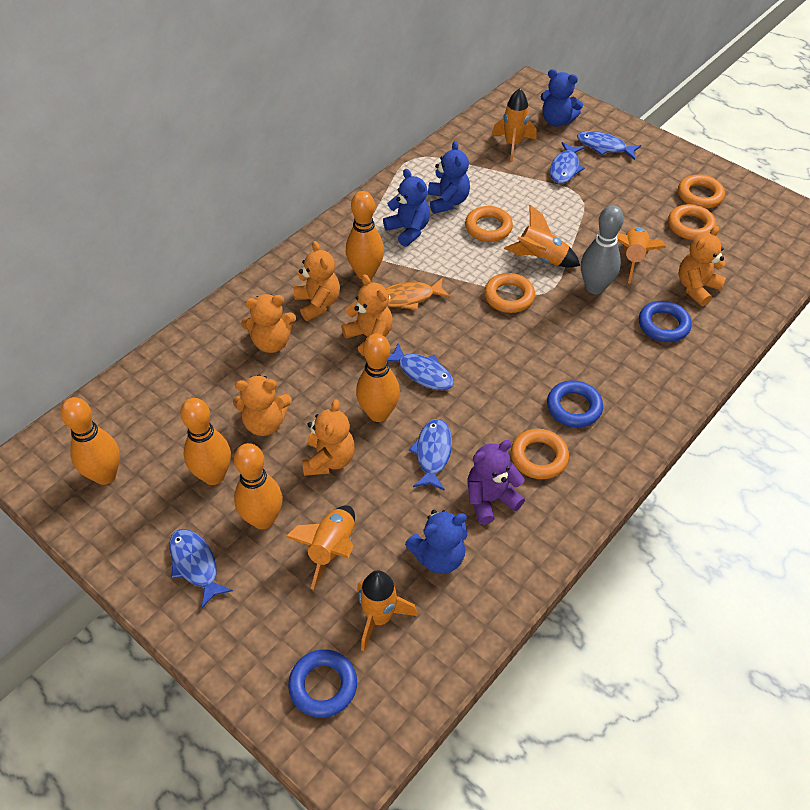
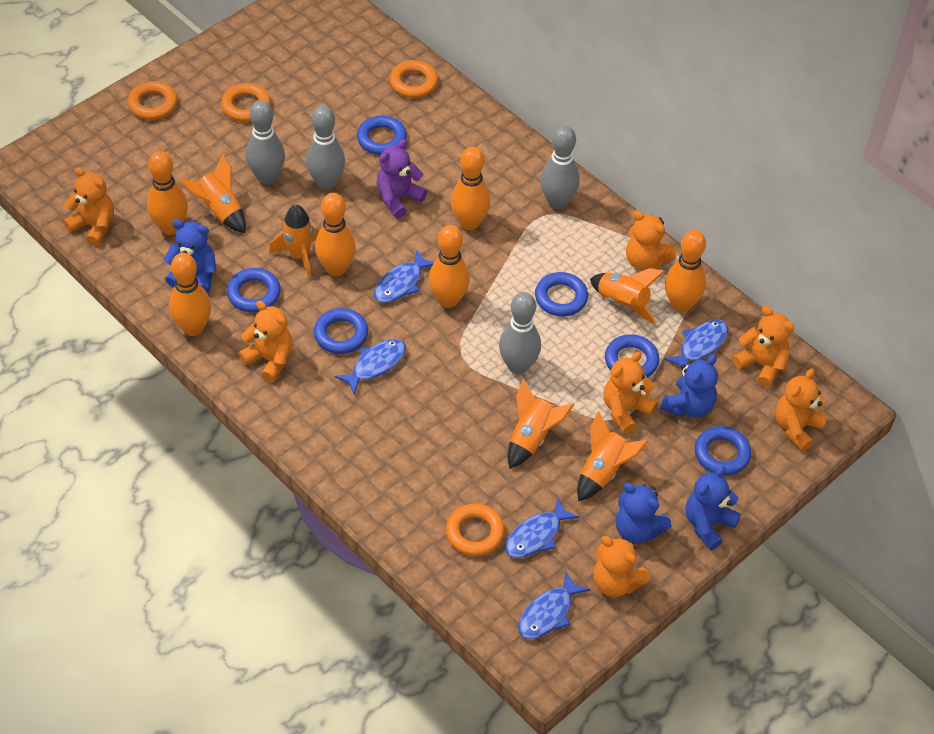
blue ring: 3 -> 6
grey bowling pin: 1 -> 4
orange bowling pin: 5 -> 6
orange fish: 1 -> 0
orange ring: 5 -> 4
orange teddy bear: 6 -> 7

